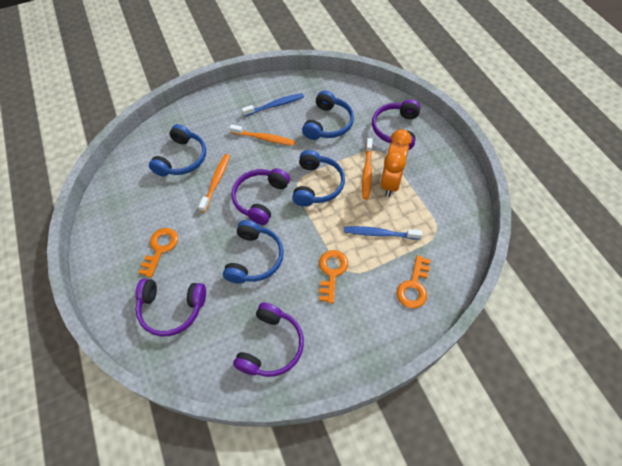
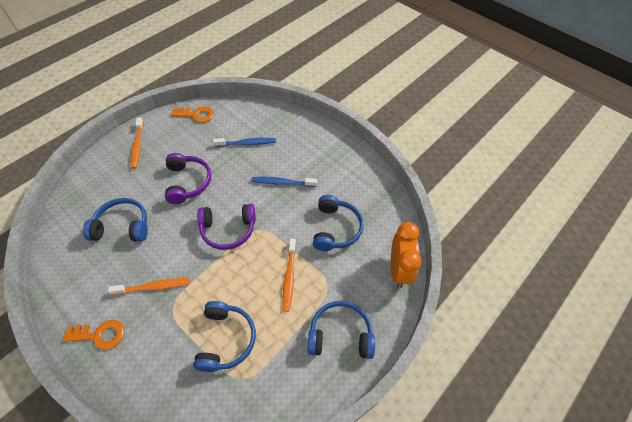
orange key: 3 -> 2
purple headphones: 4 -> 2

